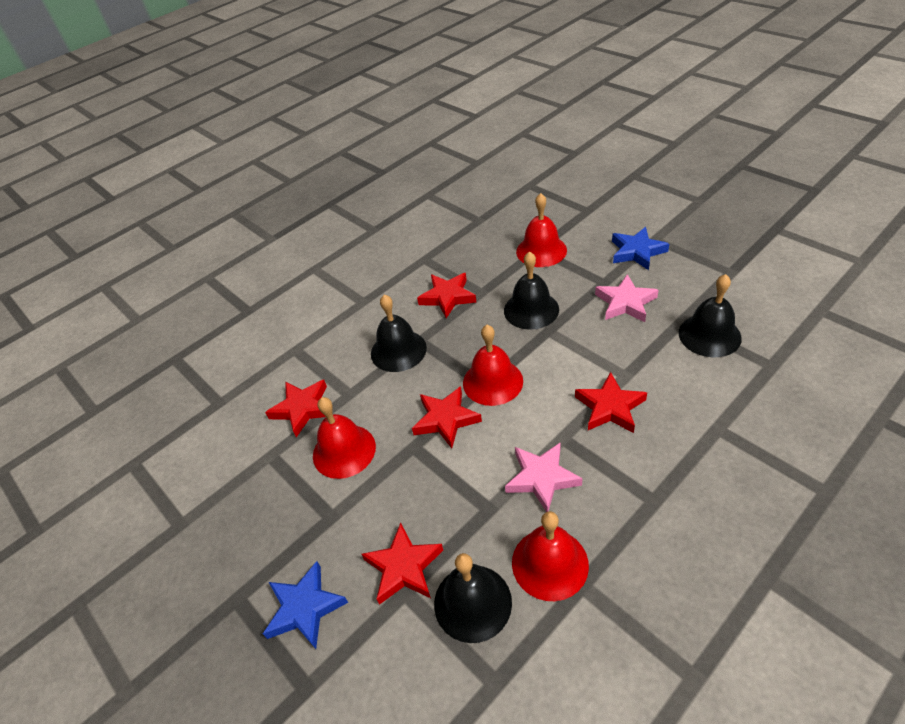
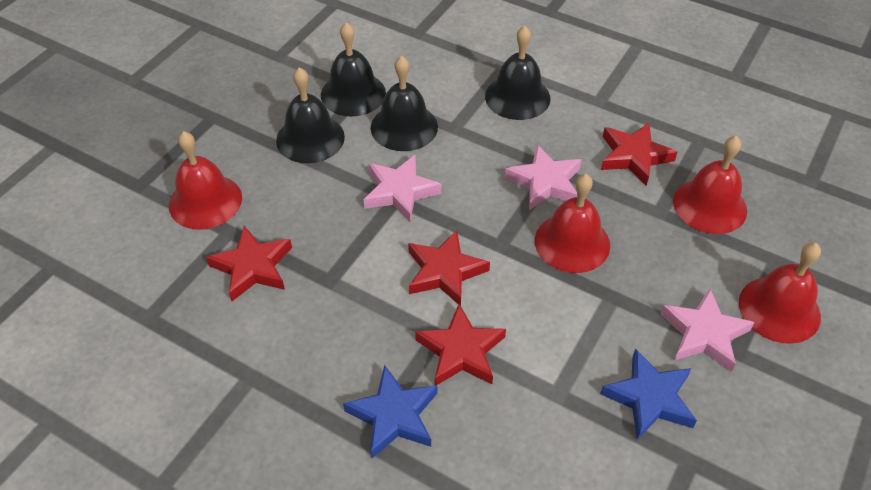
pink star: 2 -> 3
red star: 5 -> 4

